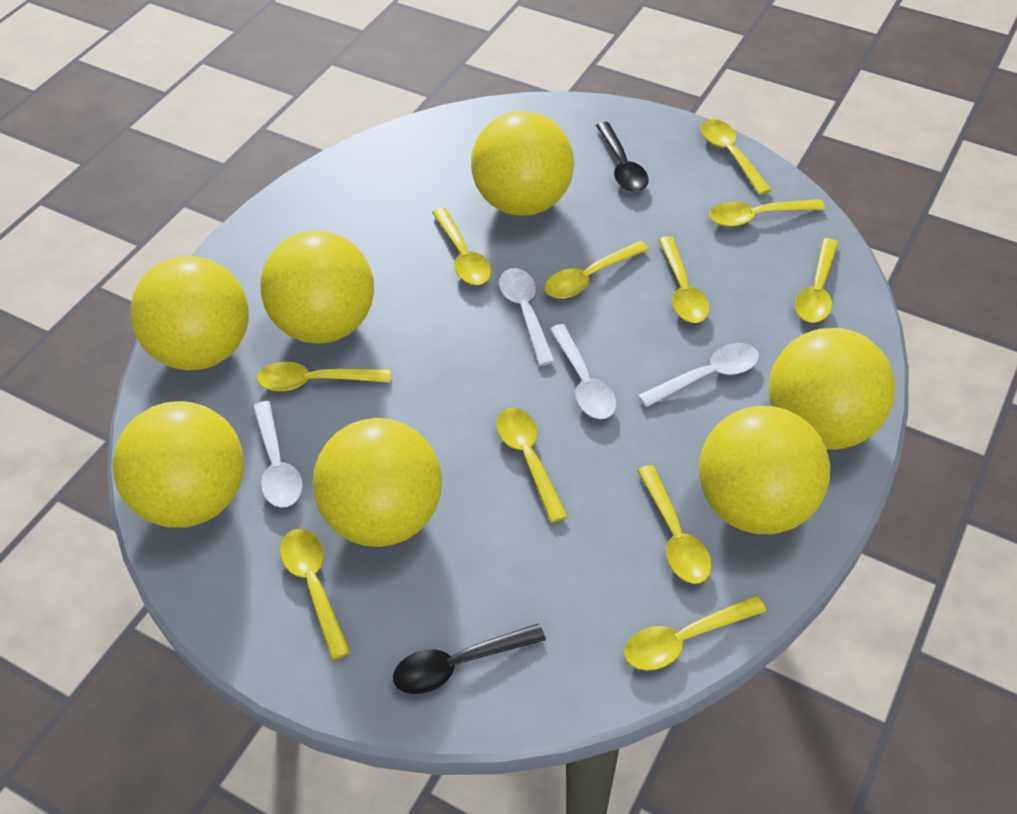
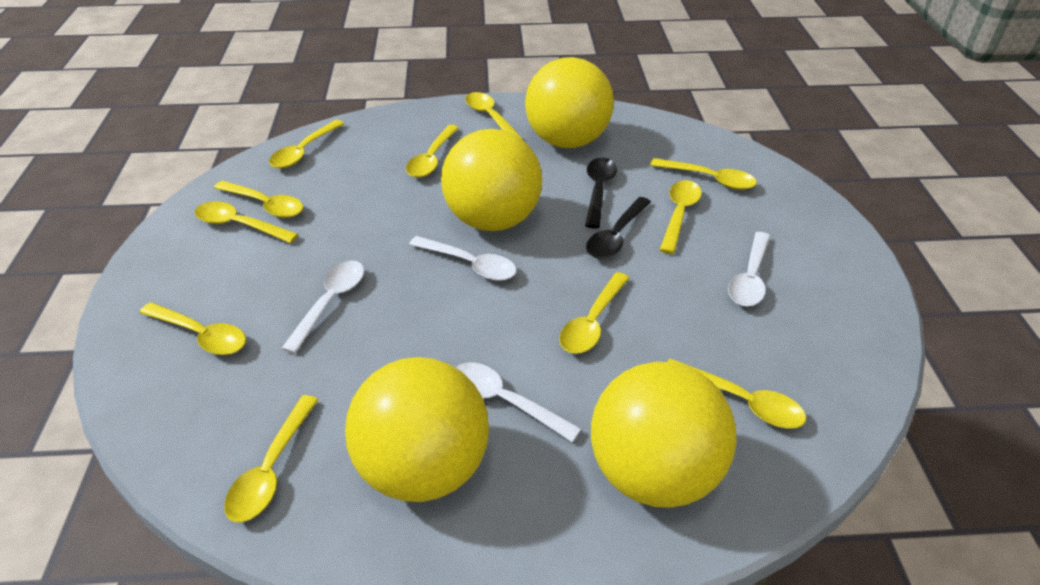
yellow ball: 7 -> 4

